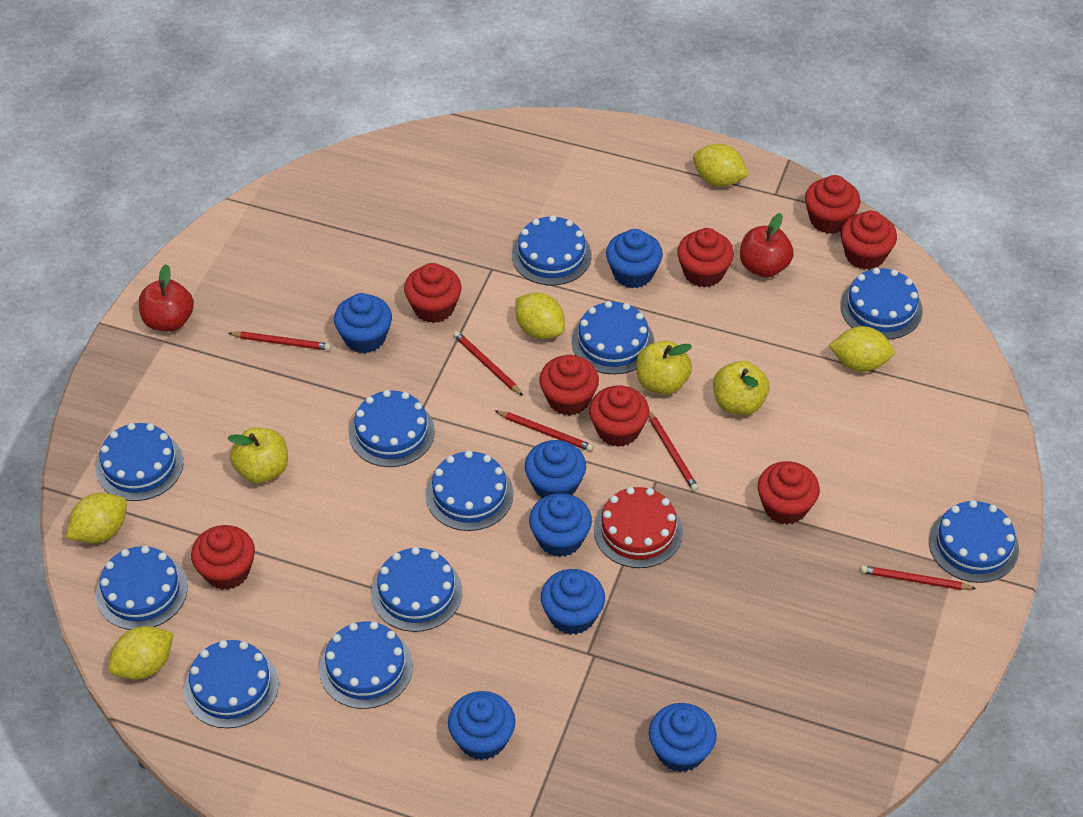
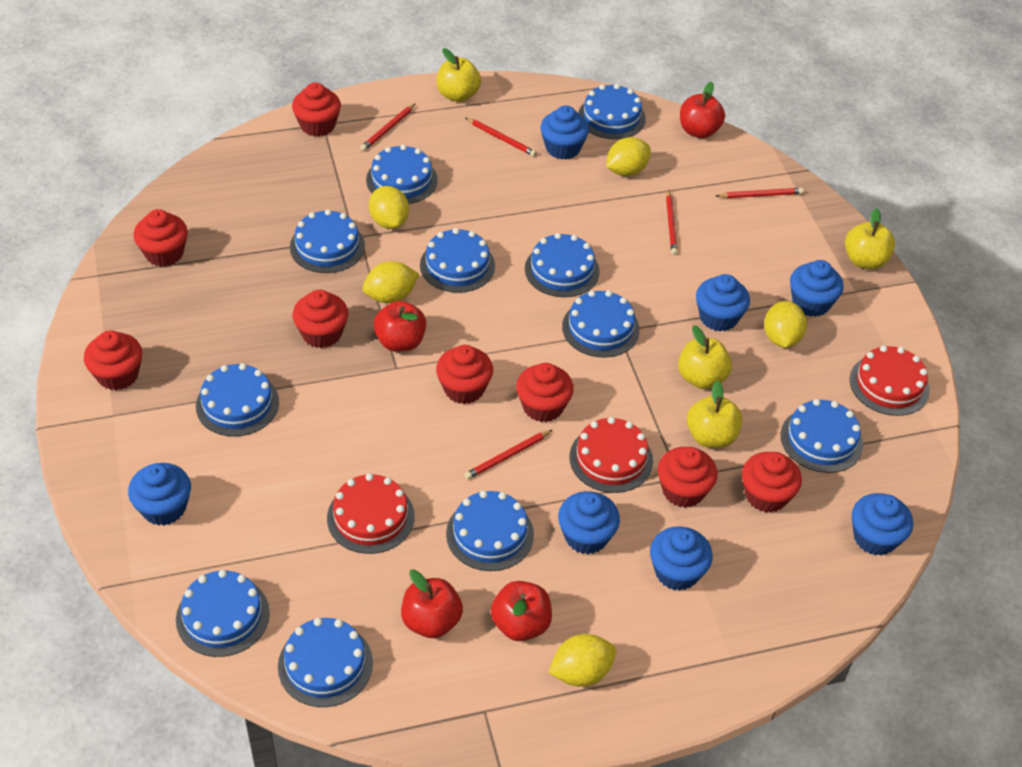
red apple: 2 -> 4
red cake: 1 -> 3
yellow apple: 3 -> 4

